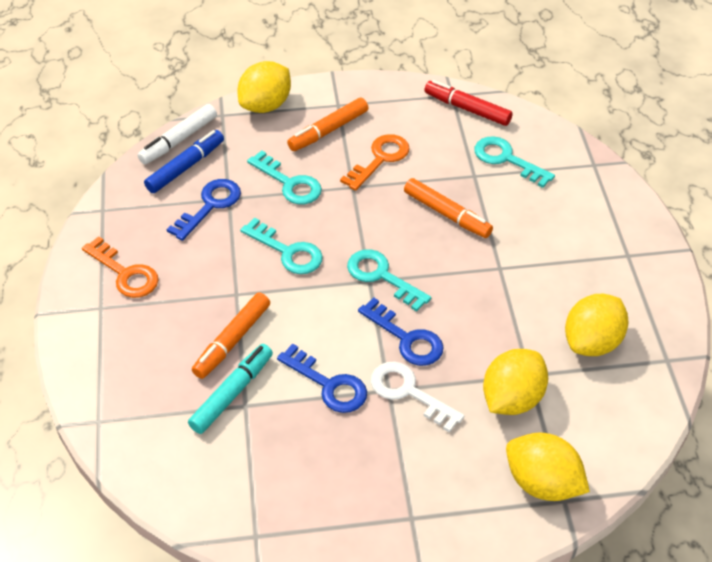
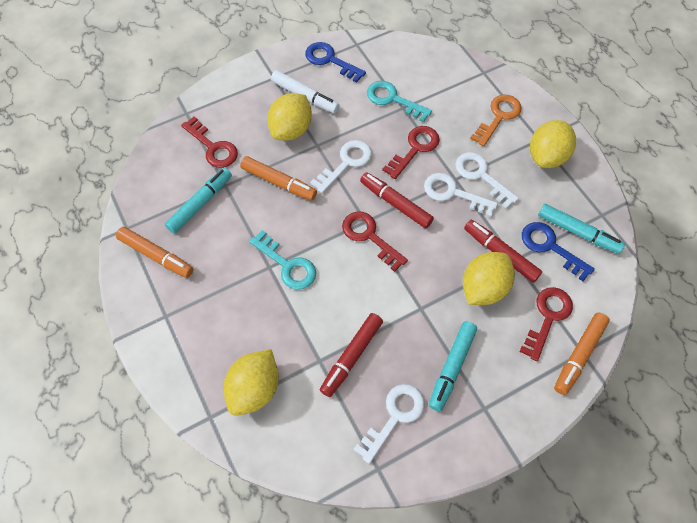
blue key: 3 -> 2
blue marker: 1 -> 0
orange key: 2 -> 1
red key: 0 -> 4
red marker: 1 -> 3
turquoise key: 4 -> 2
turquoise marker: 1 -> 3
white key: 1 -> 4

